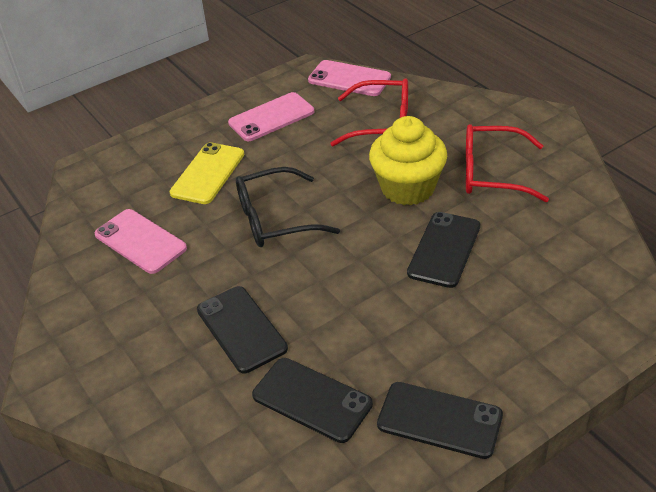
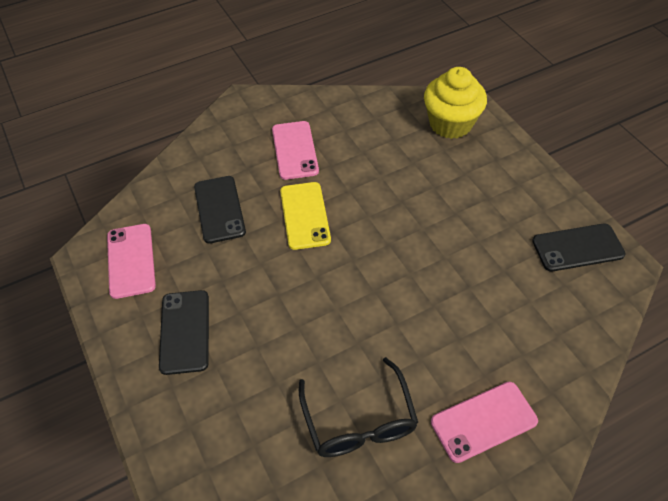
black phone: 4 -> 3
red glasses: 2 -> 0

